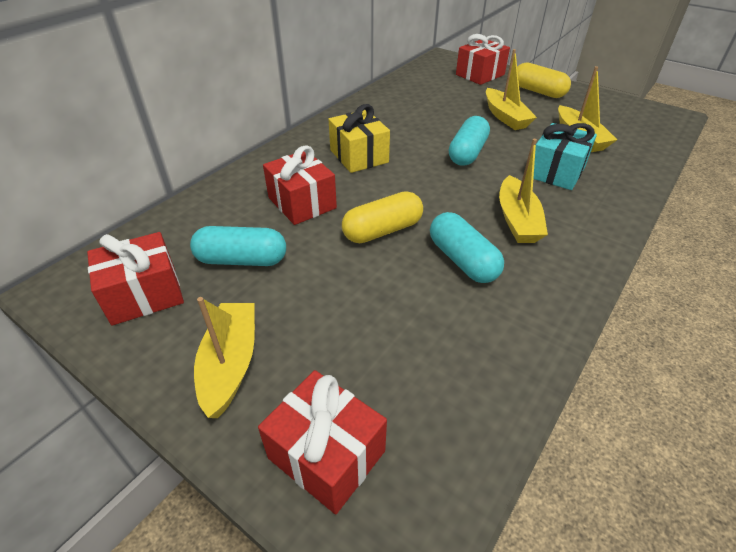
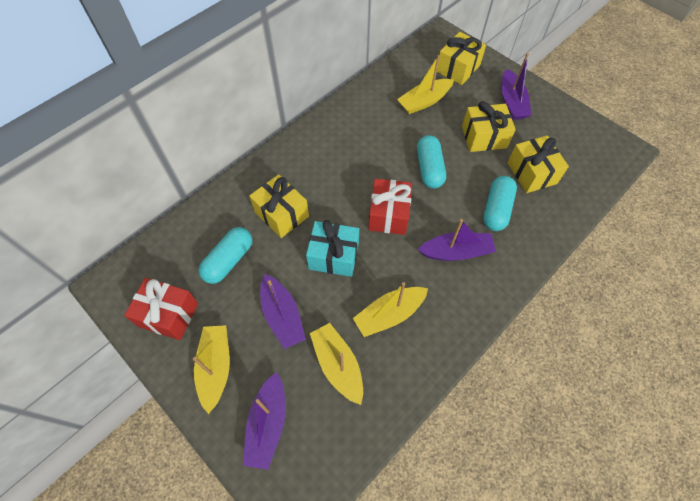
purple boat: 0 -> 4
red gift: 4 -> 2
yellow capsule: 2 -> 0
yellow gift: 1 -> 4

